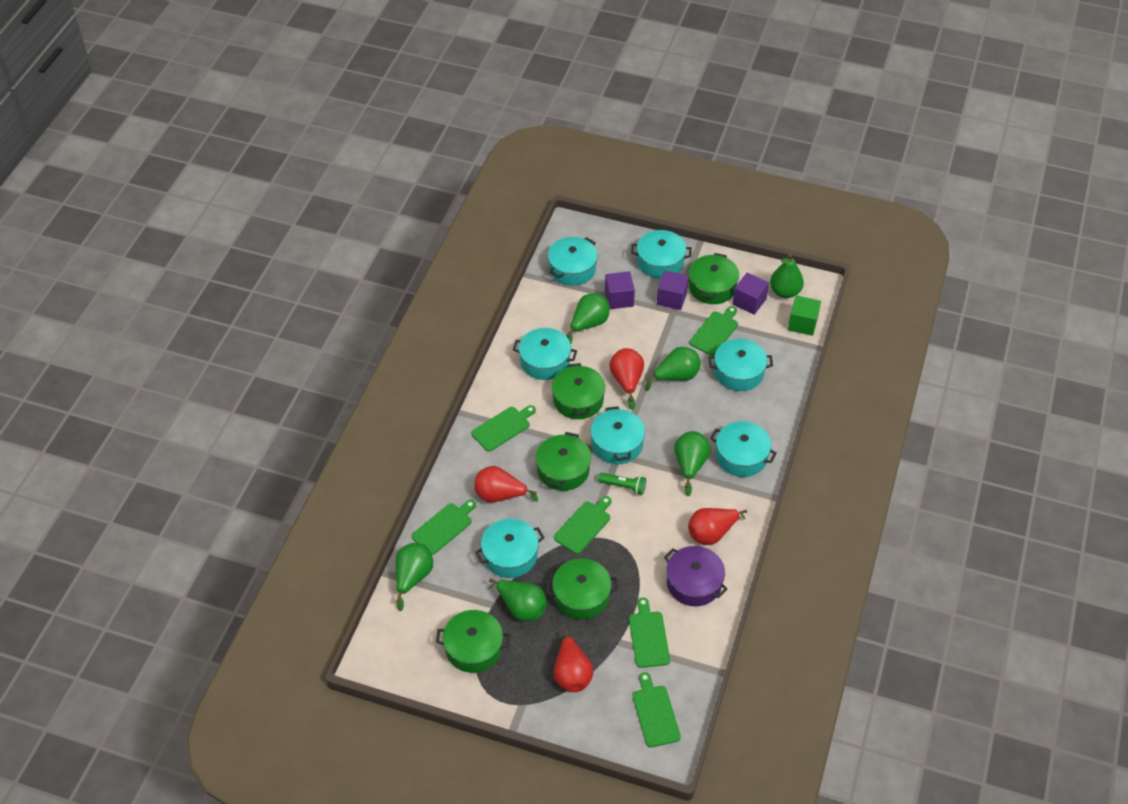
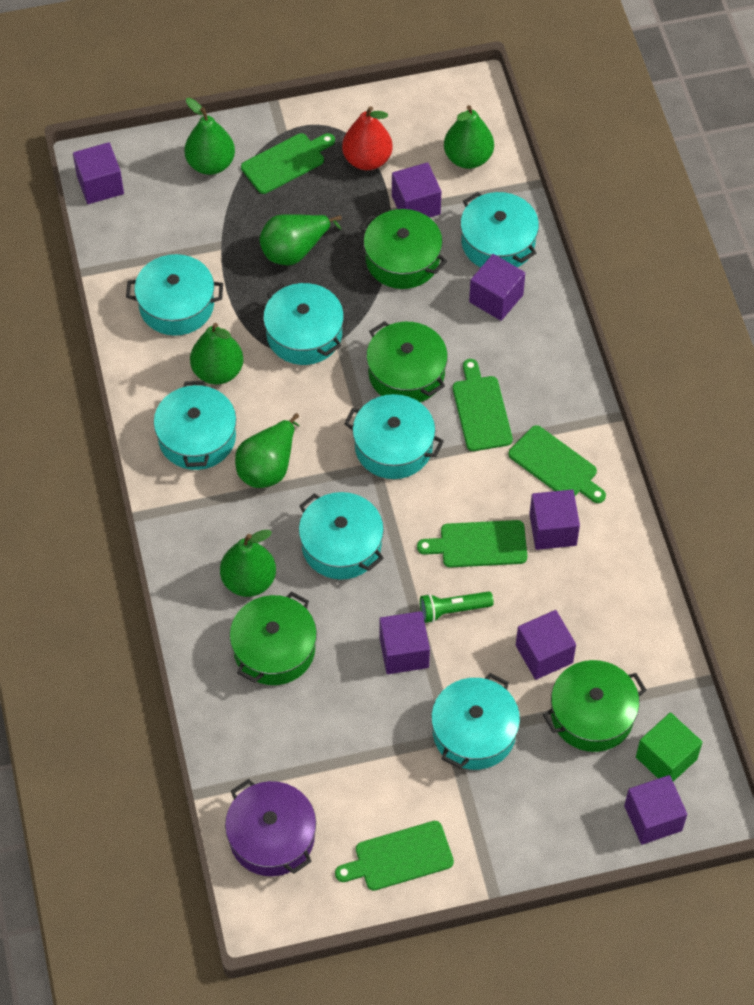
green cutting board: 6 -> 5
green pot: 5 -> 4
purple cube: 3 -> 7
red pear: 4 -> 1

